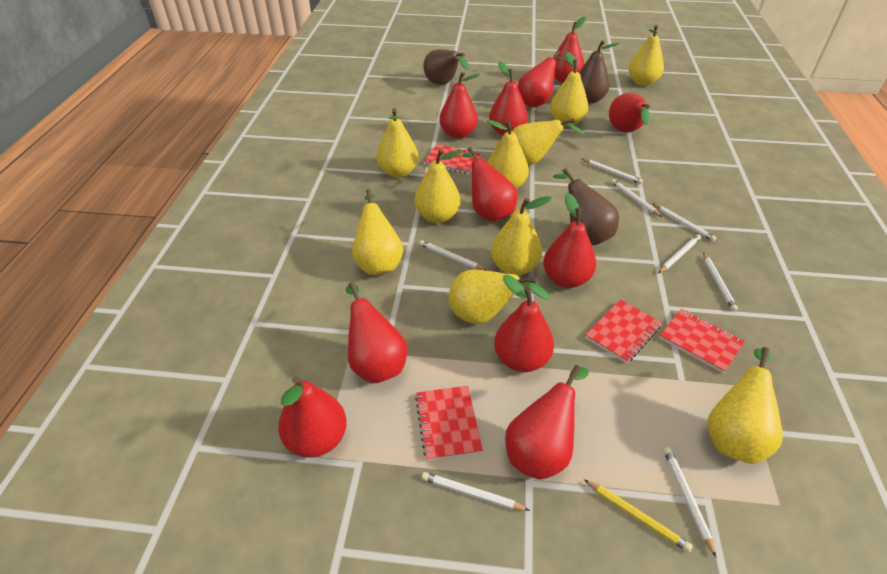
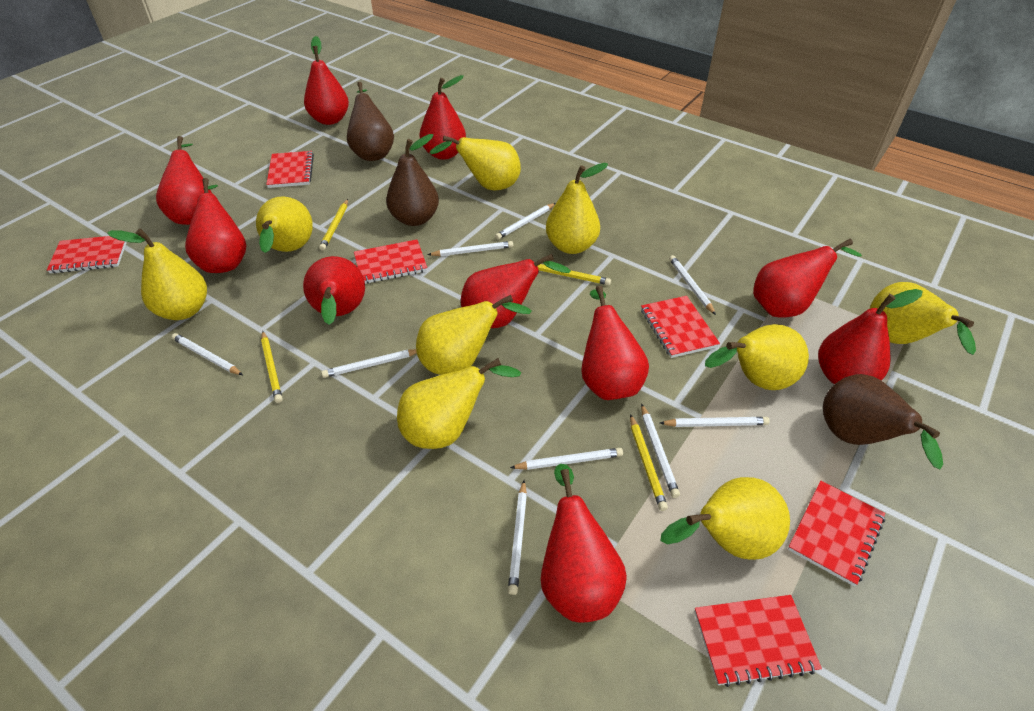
red notebook: 4 -> 6
red pear: 11 -> 10
white pencil: 8 -> 9
yellow pear: 10 -> 9
yellow pencil: 1 -> 4

